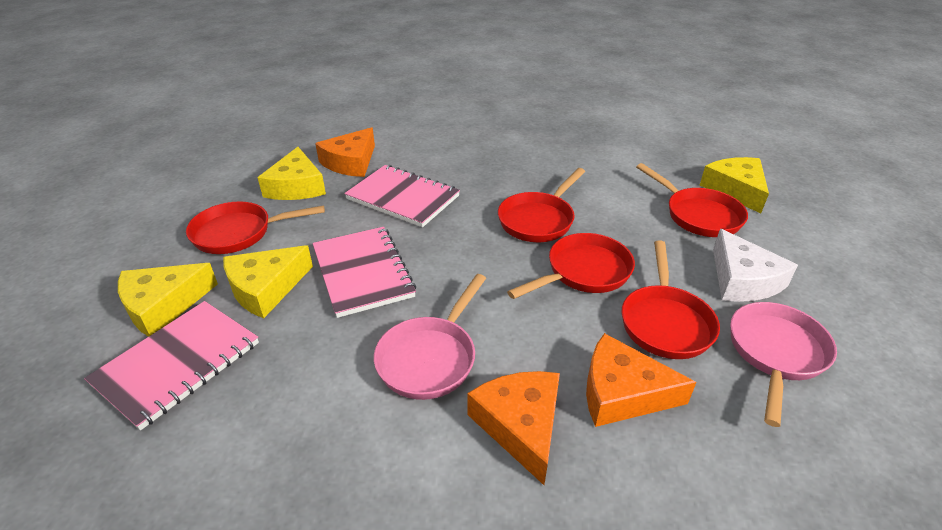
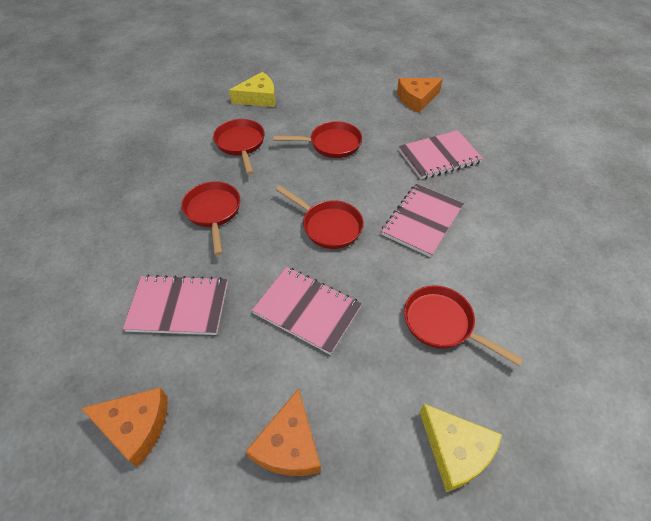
pink notebook: 3 -> 4
pink pan: 2 -> 0
white cheese: 1 -> 0
yellow cheese: 4 -> 2

